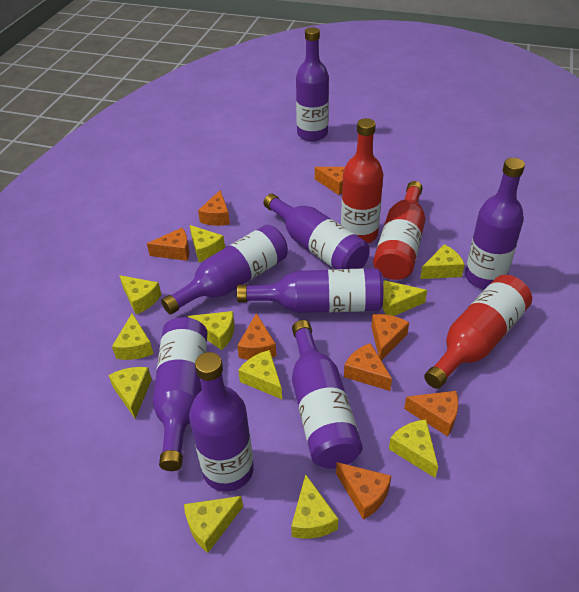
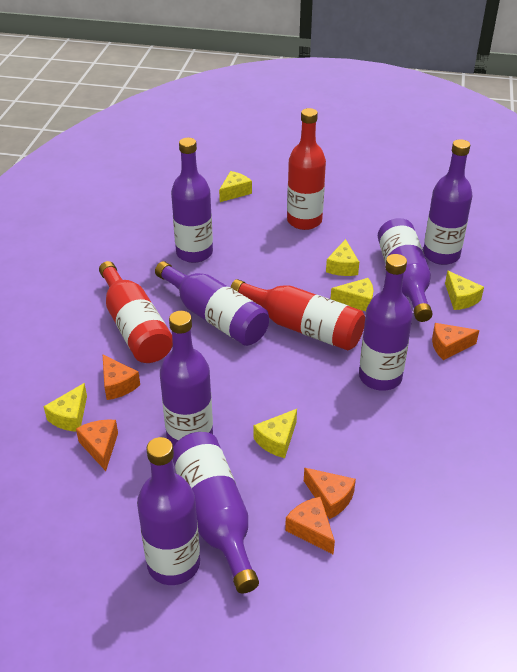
orange cheese: 8 -> 5
yellow cheese: 11 -> 6

